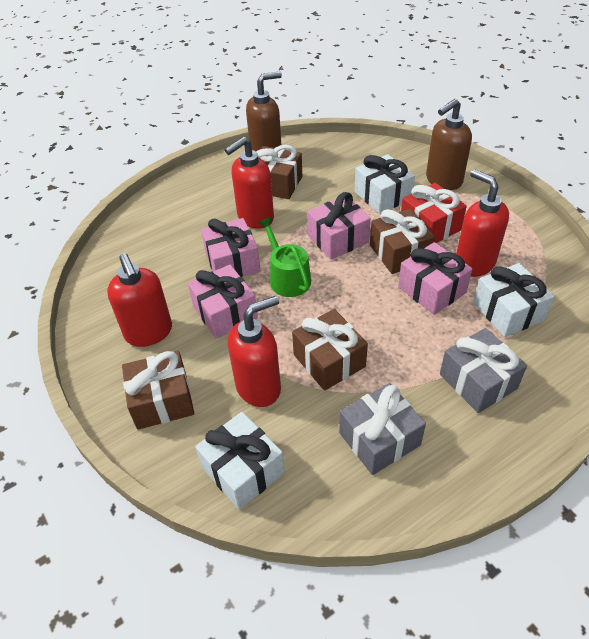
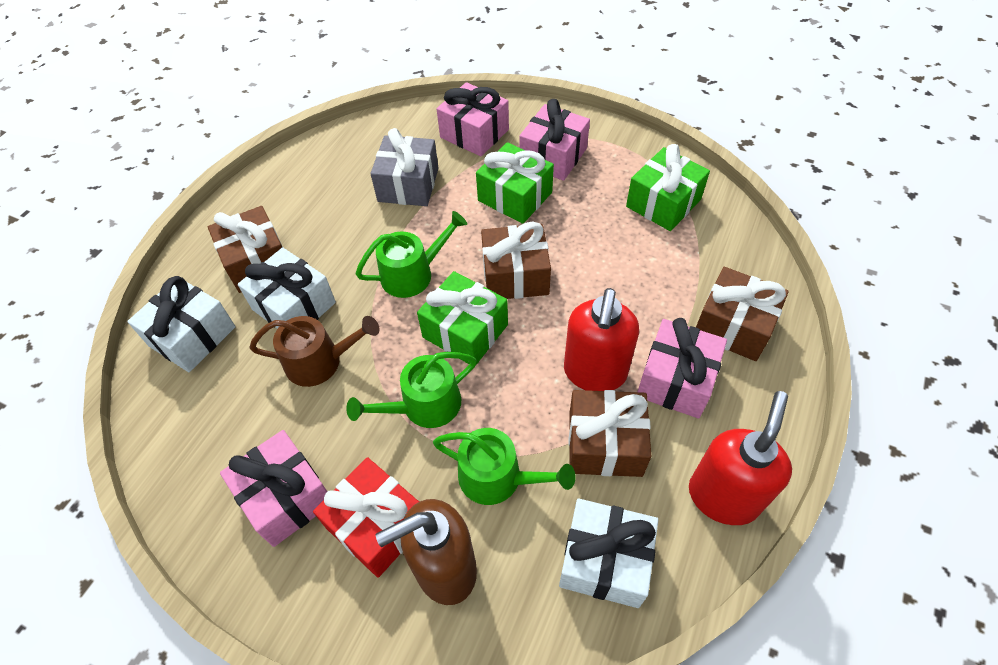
brown soap dispenser: 2 -> 1
brown watering can: 0 -> 1
green gift: 0 -> 3
green watering can: 1 -> 3
grey gift: 2 -> 1
red soap dispenser: 4 -> 2

